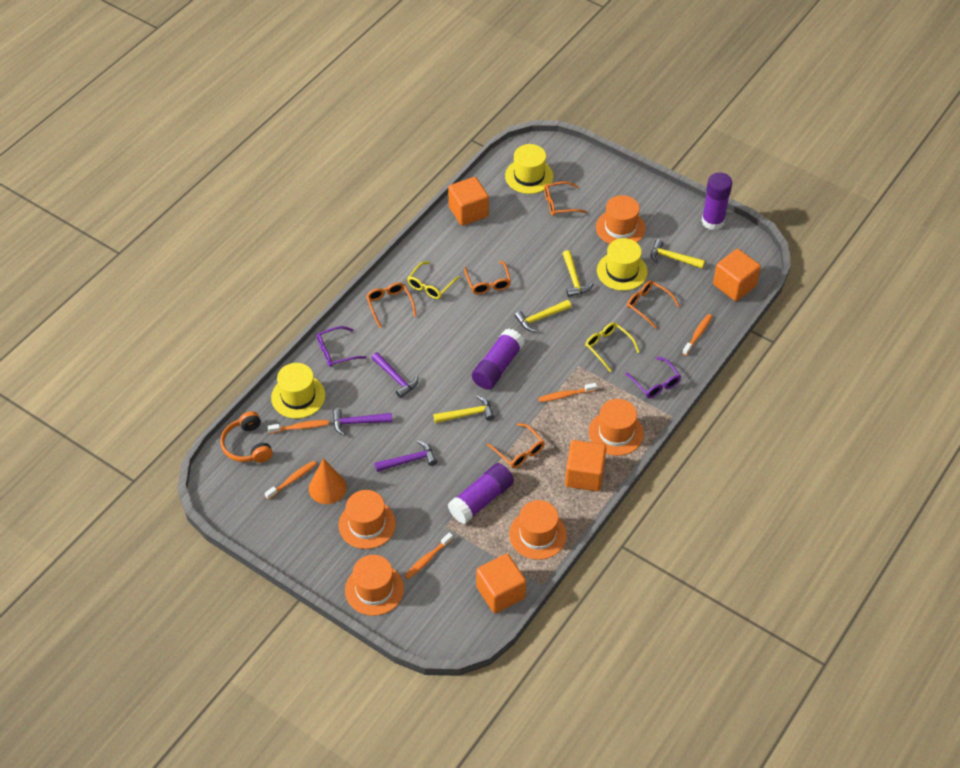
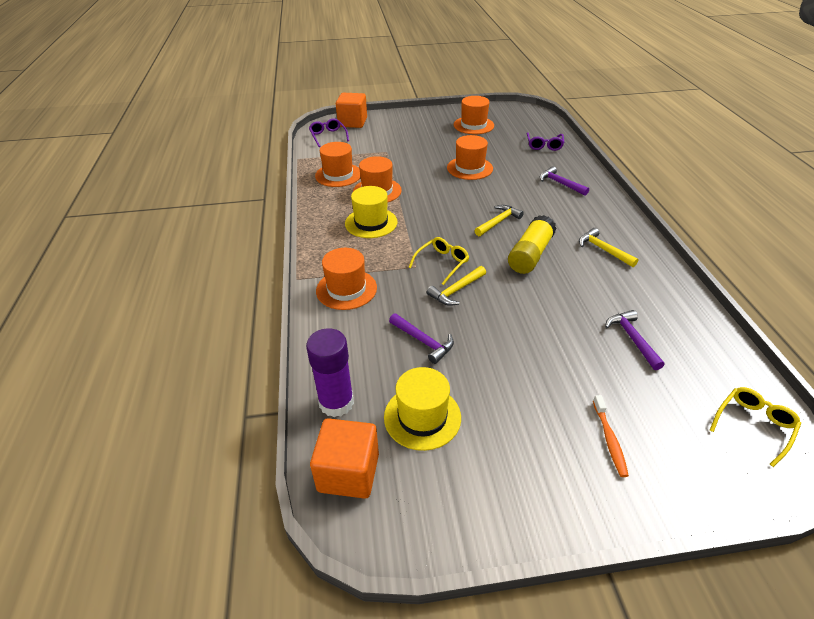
orange cone: 1 -> 0
orange cube: 4 -> 2
orange glasses: 5 -> 0
orange headphones: 1 -> 0
orange toothbrush: 5 -> 1
purple glue stick: 3 -> 1
yellow glue stick: 0 -> 1
yellow hammer: 4 -> 3
yellow hat: 3 -> 2

